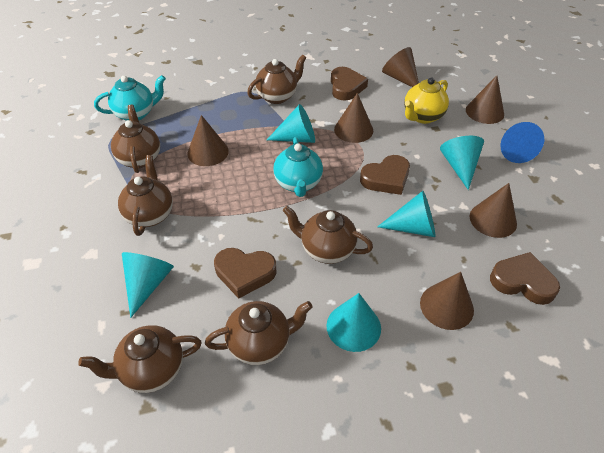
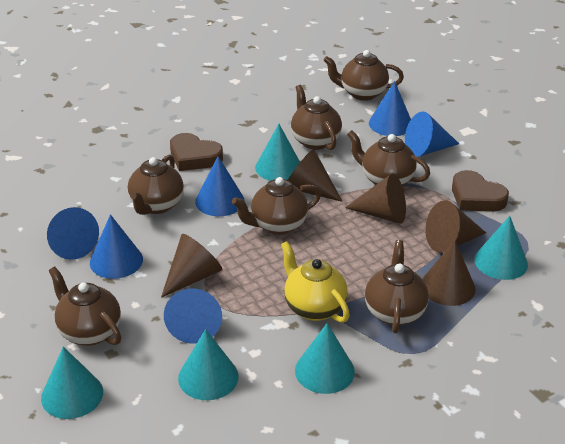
blue cone: 1 -> 6
brown cone: 6 -> 5
brown heart: 4 -> 2
brown teapot: 6 -> 7
turquoise teapot: 2 -> 0

